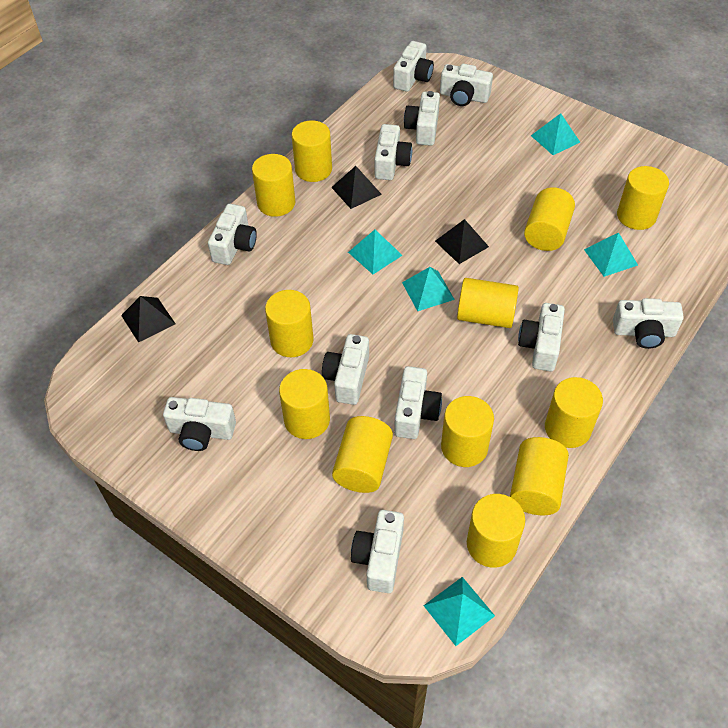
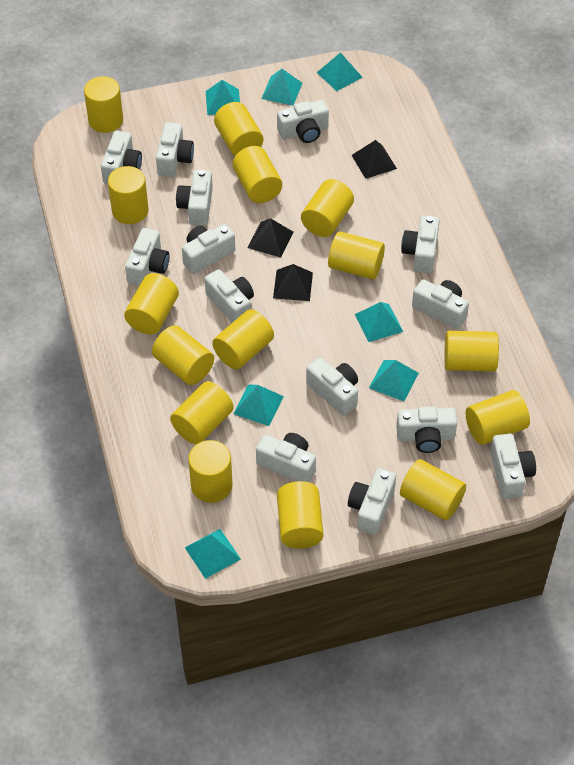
turquoise pyramid: 5 -> 7
white camera: 11 -> 14
yellow cylinder: 12 -> 15

